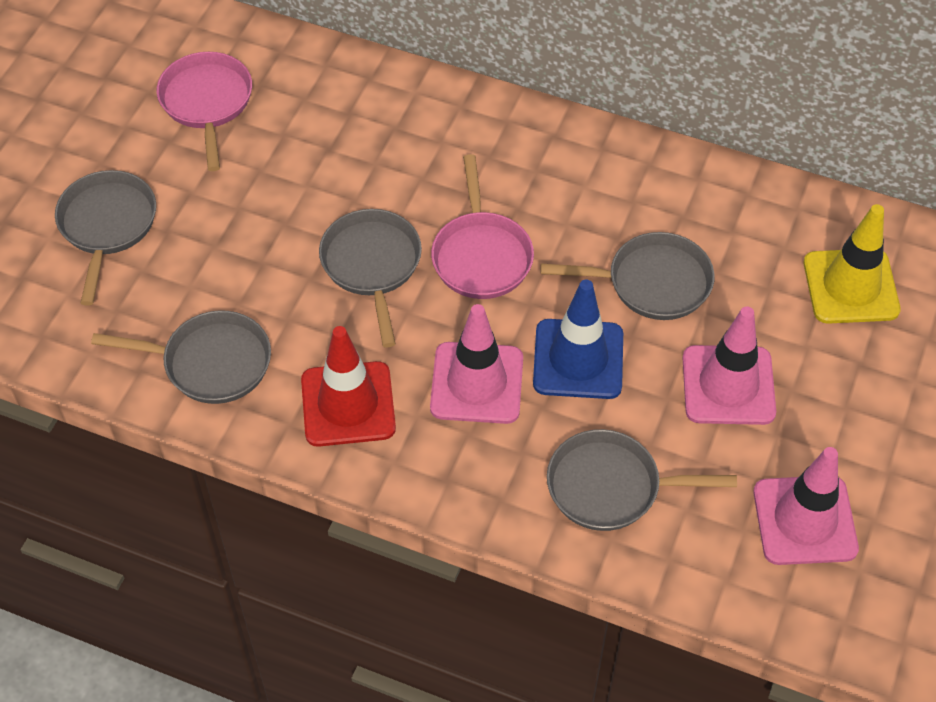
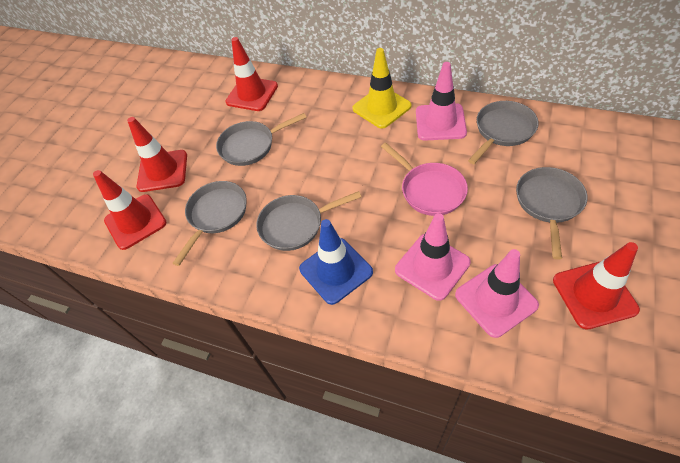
pink pan: 2 -> 1
red traffic cone: 1 -> 4

